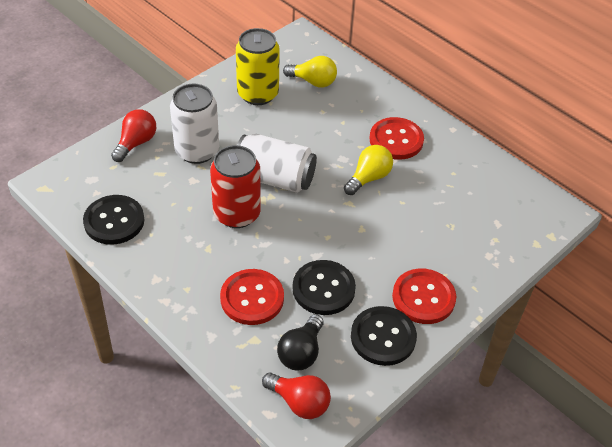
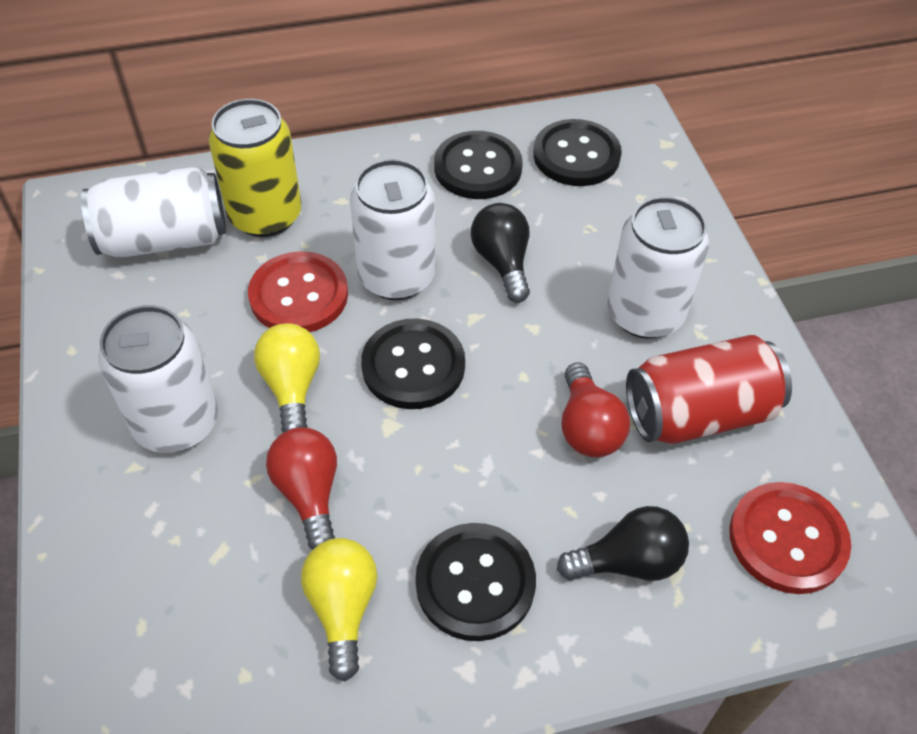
black button: 3 -> 4
black light bulb: 1 -> 2
red button: 3 -> 2
white can: 2 -> 4

